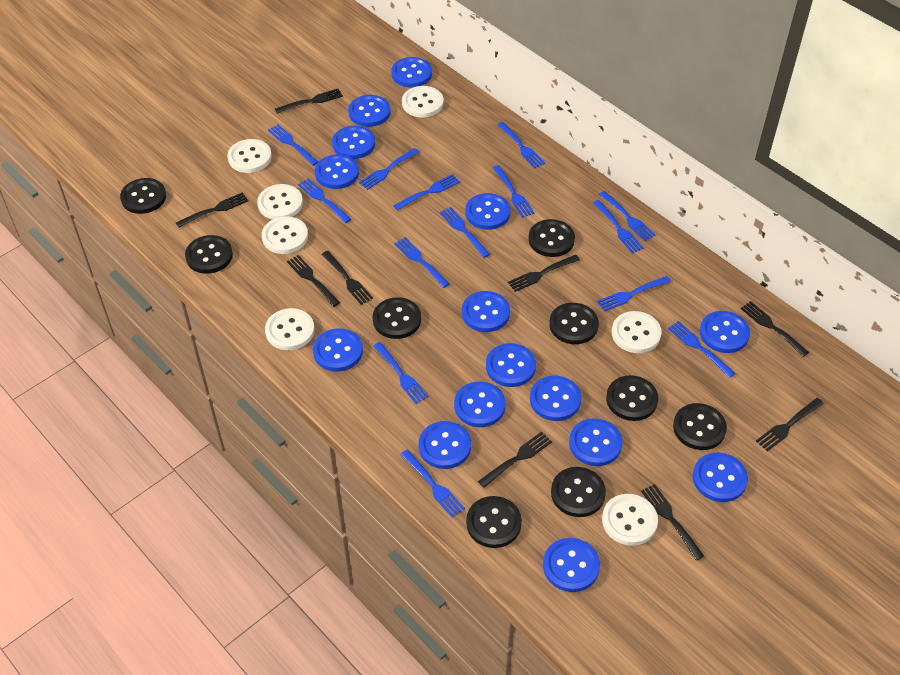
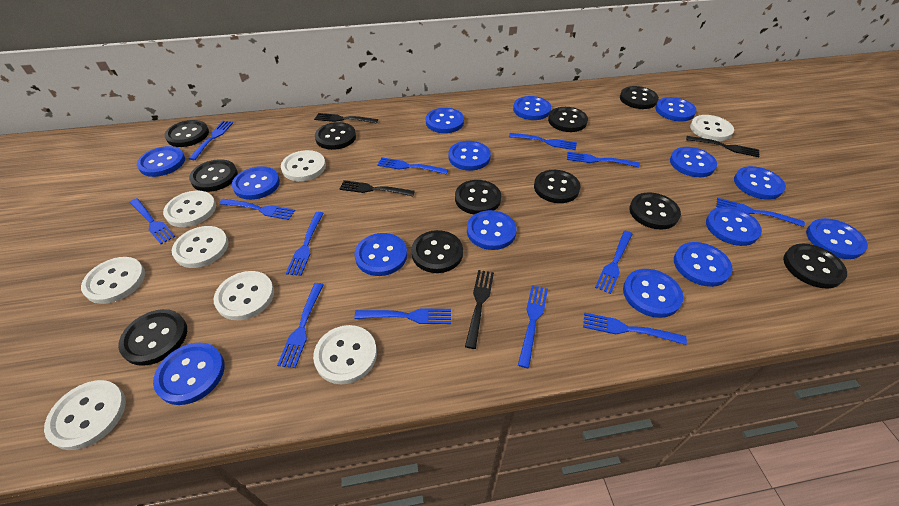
black button: 9 -> 11
black fork: 9 -> 4
blue fork: 14 -> 13
white button: 7 -> 8

